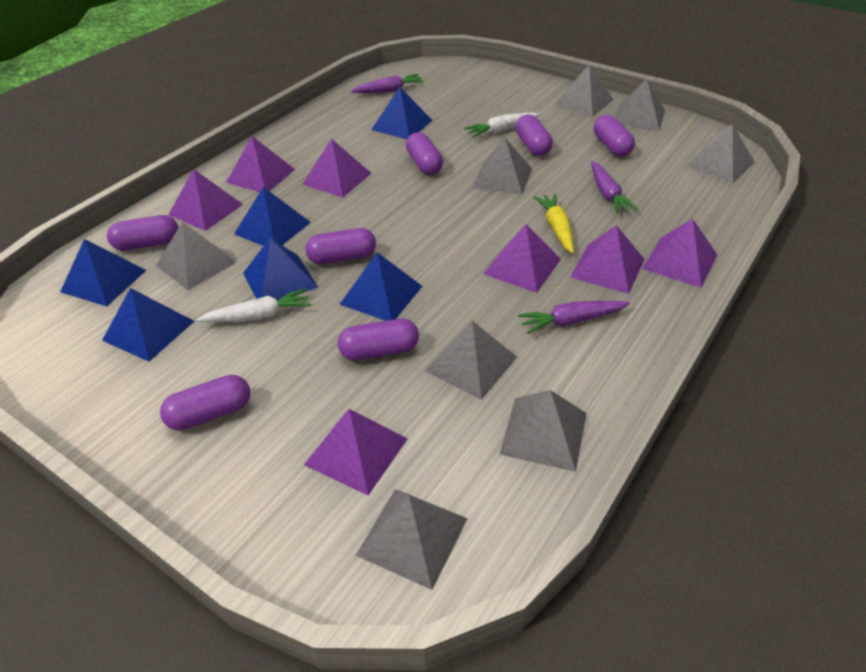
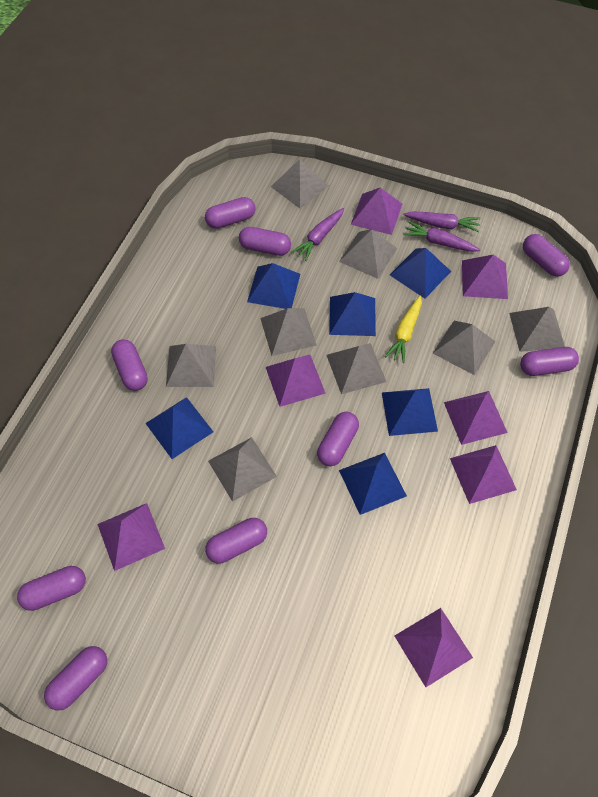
purple capsule: 7 -> 9
white carrot: 2 -> 0

